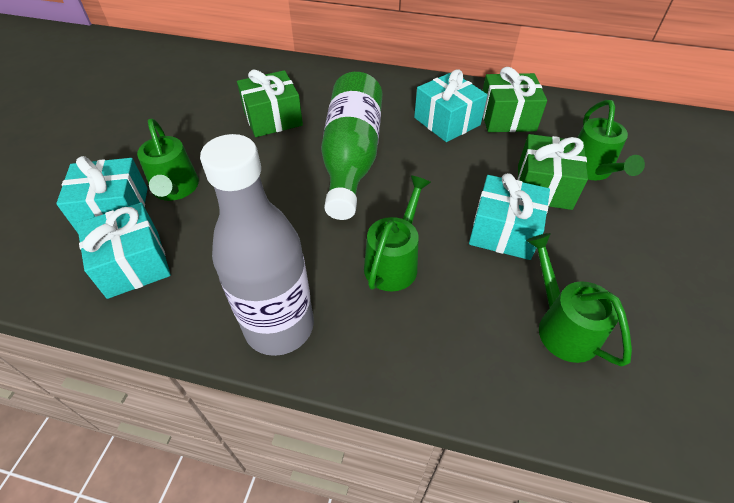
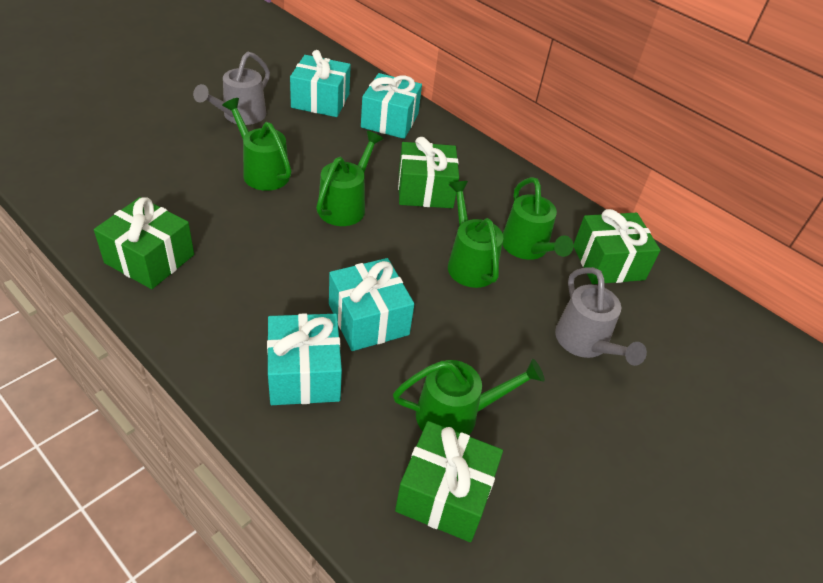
green bottle: 1 -> 0
green gift: 3 -> 4
green watering can: 4 -> 5
grey bottle: 1 -> 0
grey watering can: 0 -> 2

